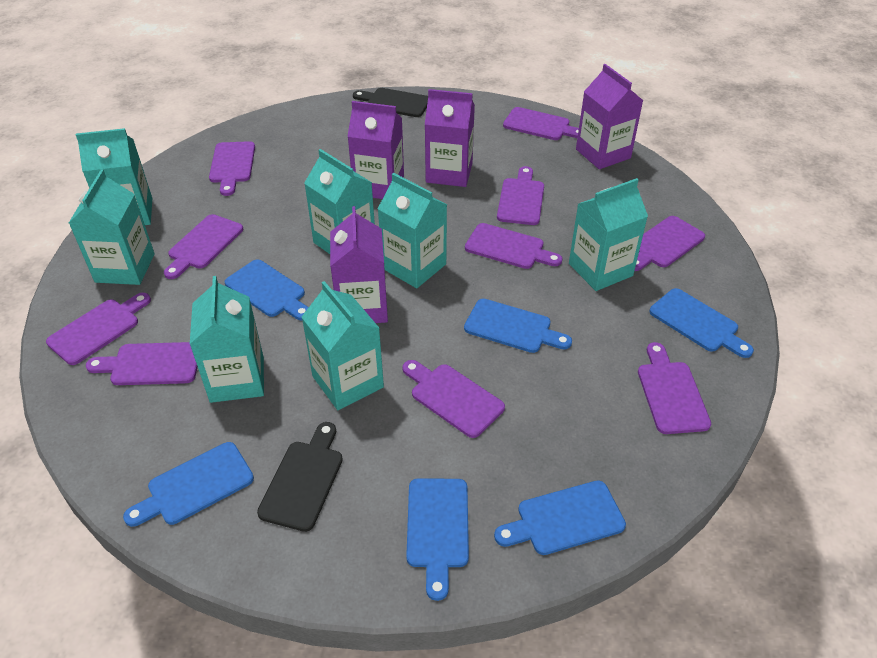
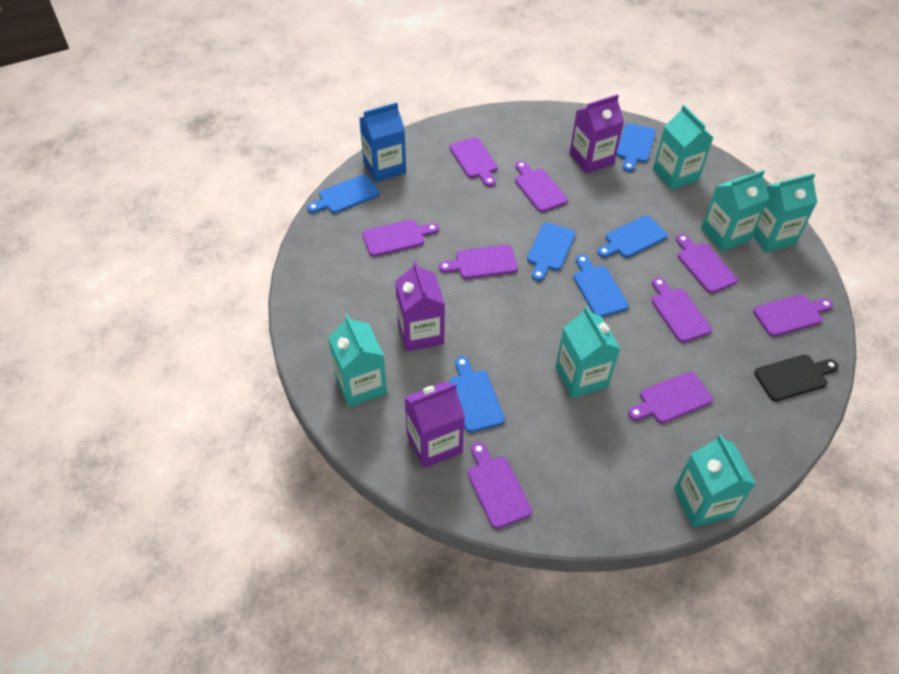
black cutting board: 2 -> 1
blue carton: 0 -> 1
purple carton: 4 -> 3
purple cutting board: 10 -> 9
turquoise carton: 7 -> 6

